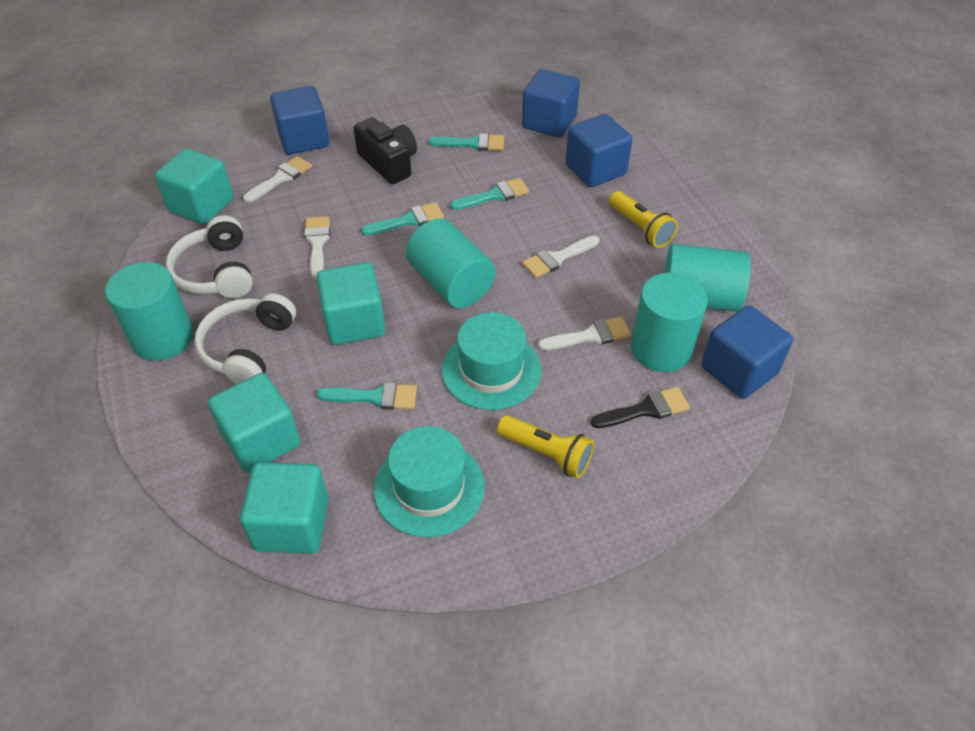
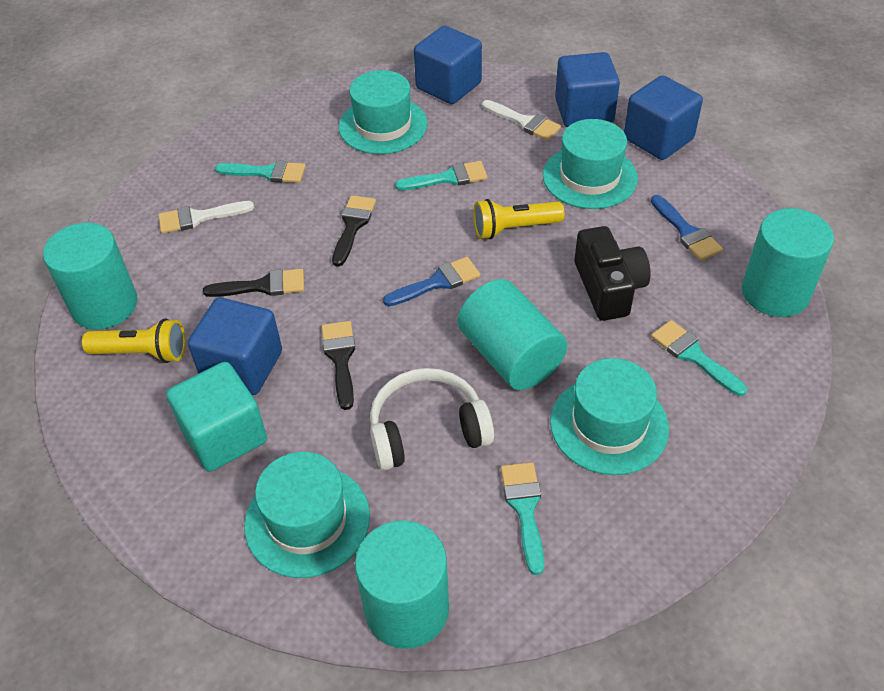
black brush: 1 -> 3
blue brush: 0 -> 2
turquoise cube: 4 -> 1
turquoise hat: 2 -> 4
white brush: 4 -> 2
white headphones: 2 -> 1

